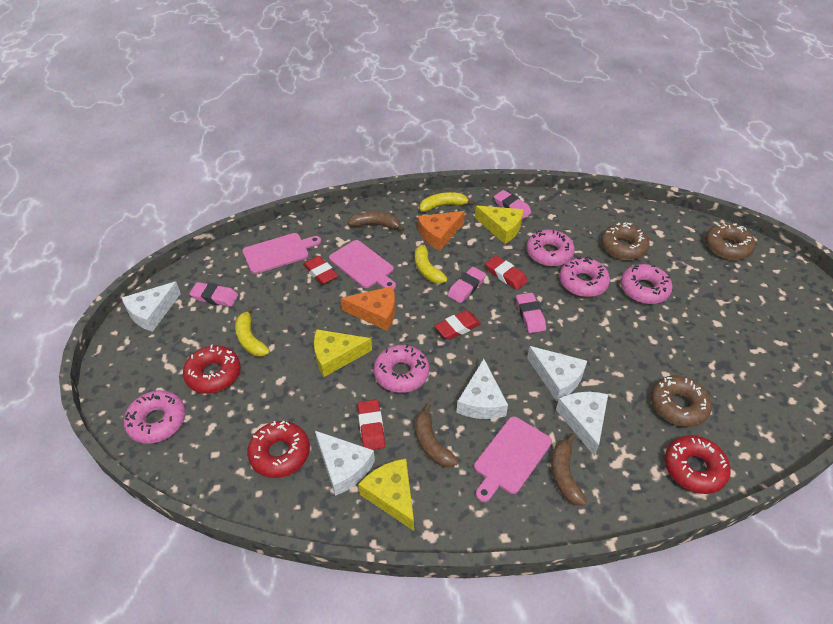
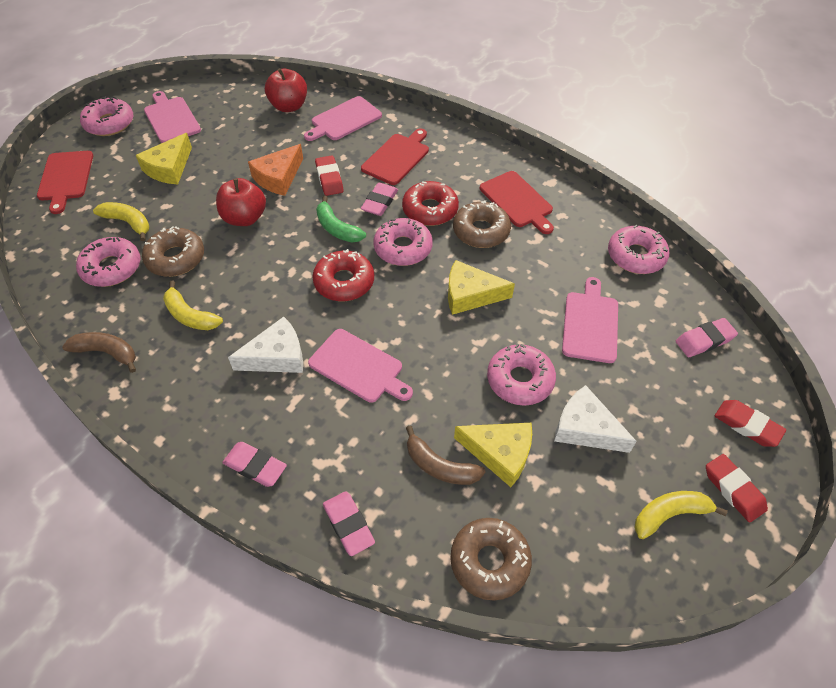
brown banana: 3 -> 2
green banana: 0 -> 1
orange cheese: 2 -> 1
pink cutting board: 3 -> 4
red apple: 0 -> 2
red cutting board: 0 -> 3
red donut: 3 -> 2
red eraser: 4 -> 3
white cheese: 5 -> 2

